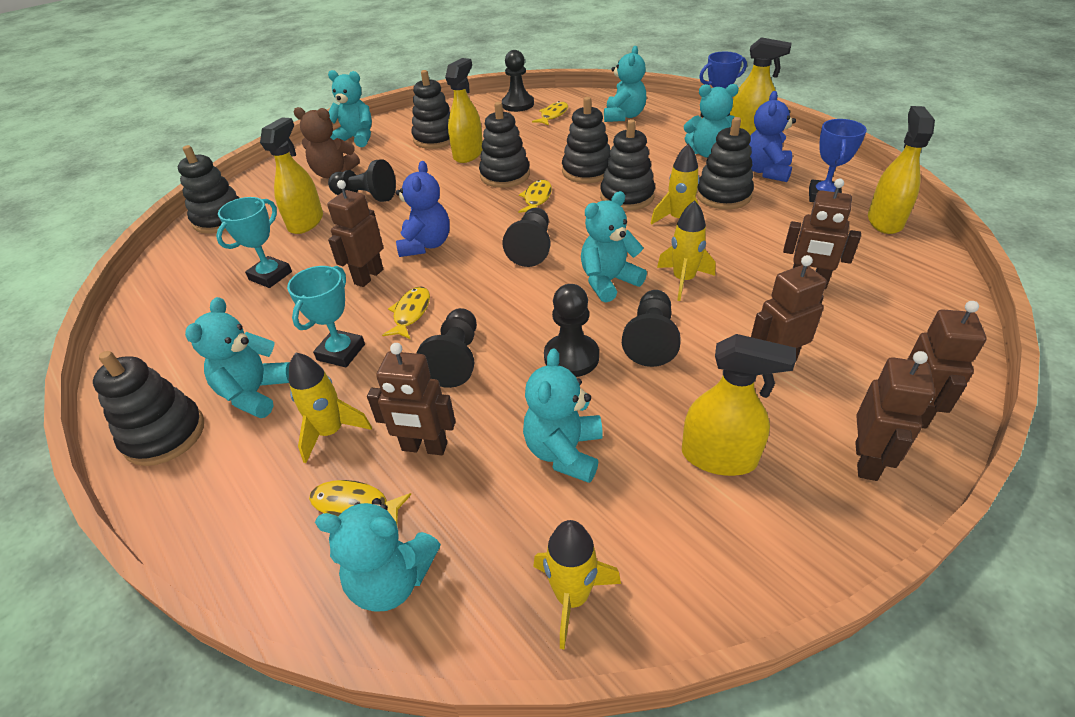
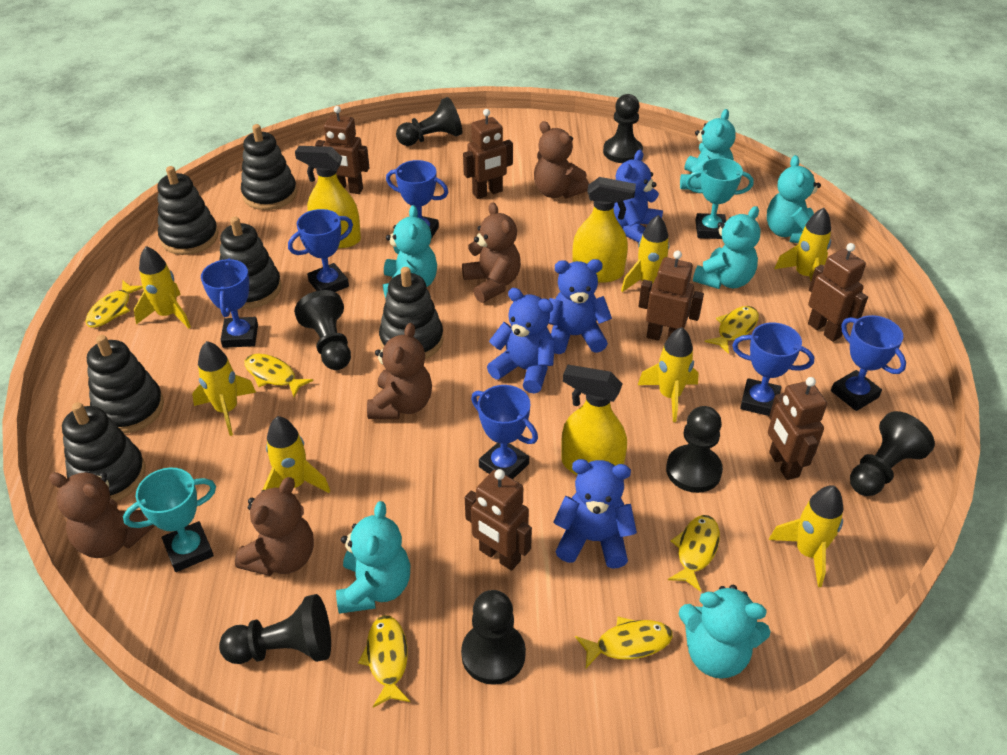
black pawn: 6 -> 7
black stacking toy: 7 -> 6
blue teddy bear: 2 -> 4
blue trophy: 2 -> 6
brown teddy bear: 1 -> 5
turquoise teddy bear: 7 -> 6
yellow fish: 4 -> 6
yellow rocket: 4 -> 7
yellow spray bottle: 5 -> 3

